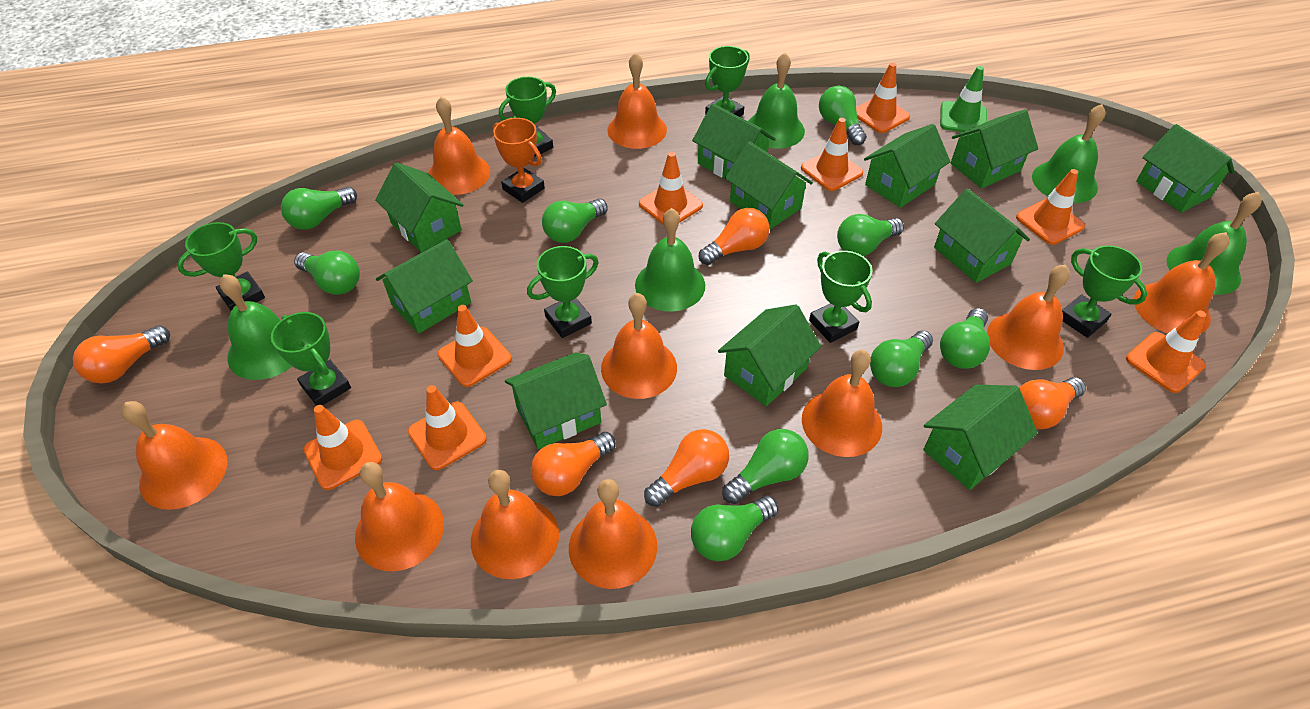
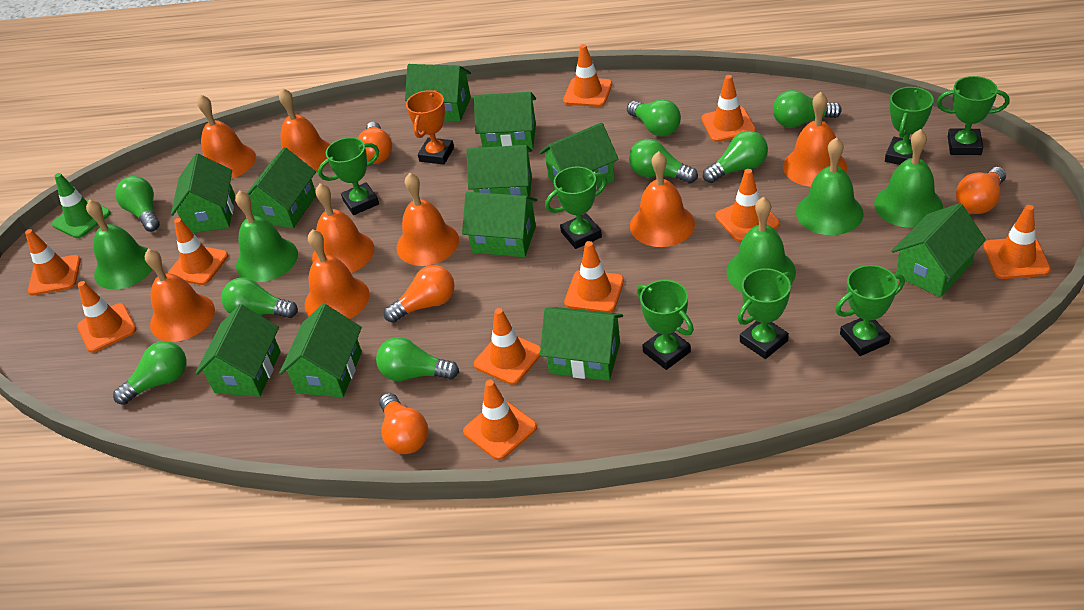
green light bulb: 9 -> 8
orange bell: 10 -> 8
orange light bulb: 5 -> 4
orange traffic cone: 8 -> 10

